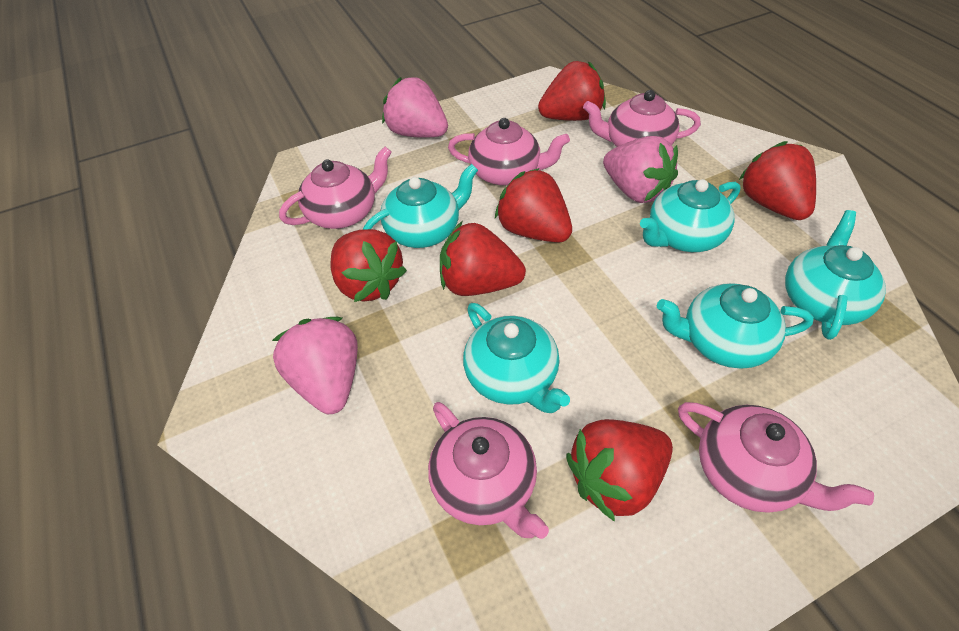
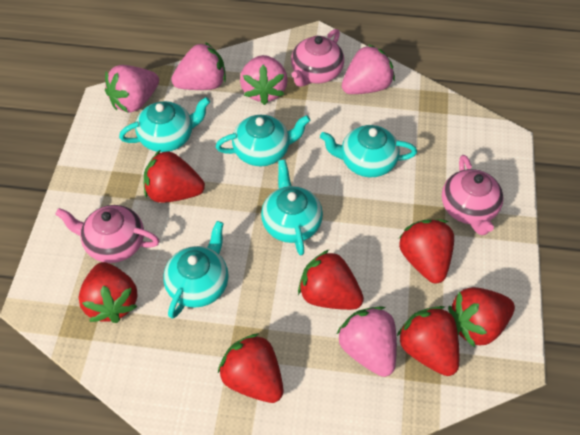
pink strawberry: 3 -> 5
pink teapot: 5 -> 3
red strawberry: 6 -> 7

